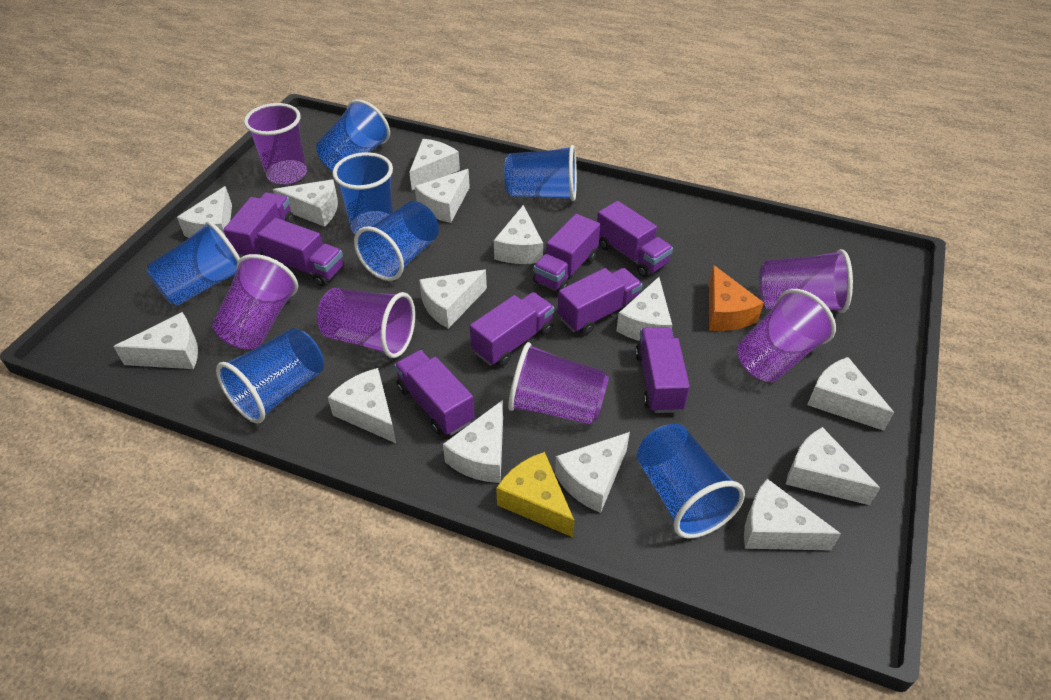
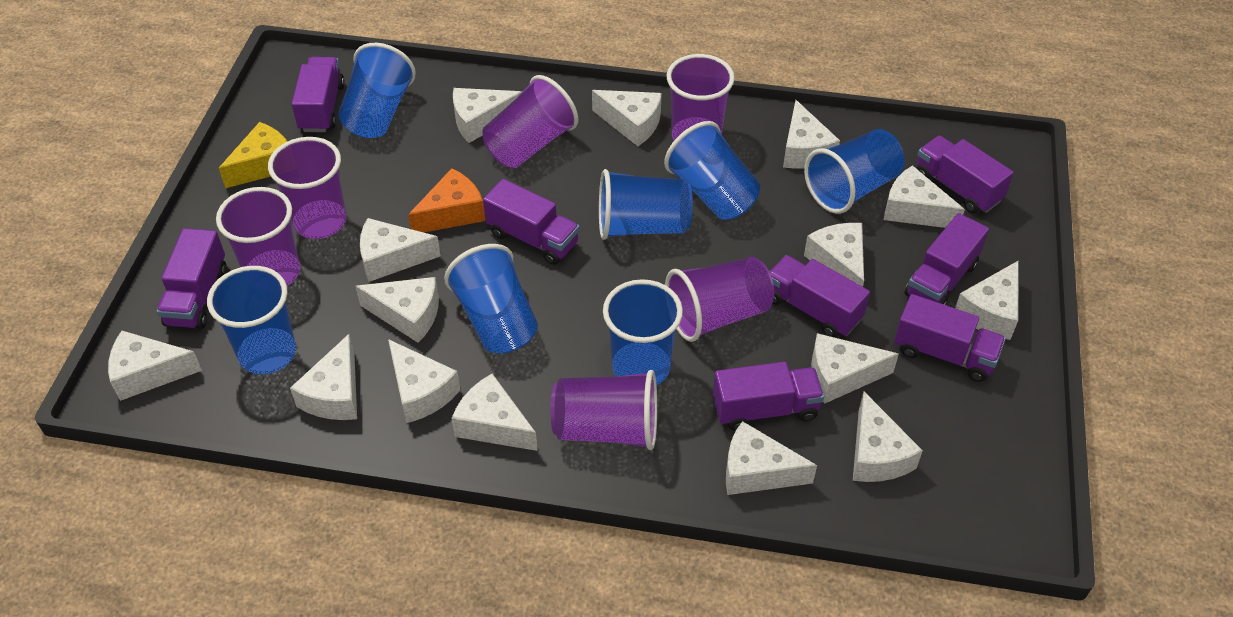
white cheese: 14 -> 15

